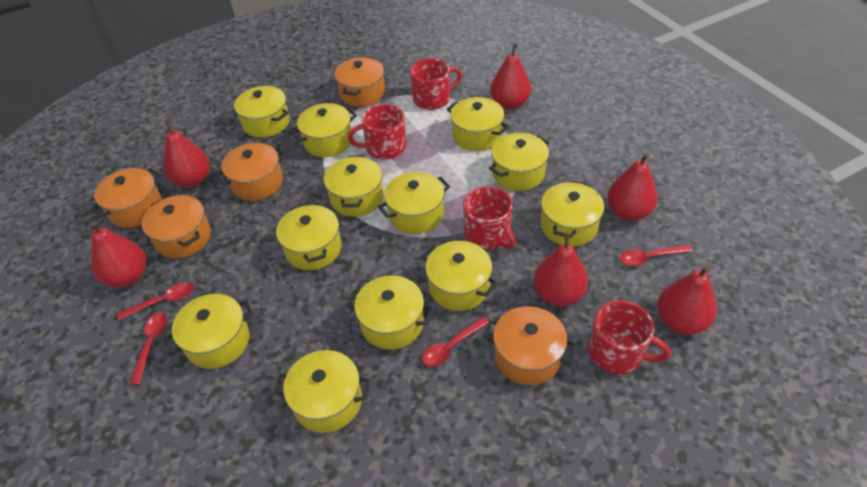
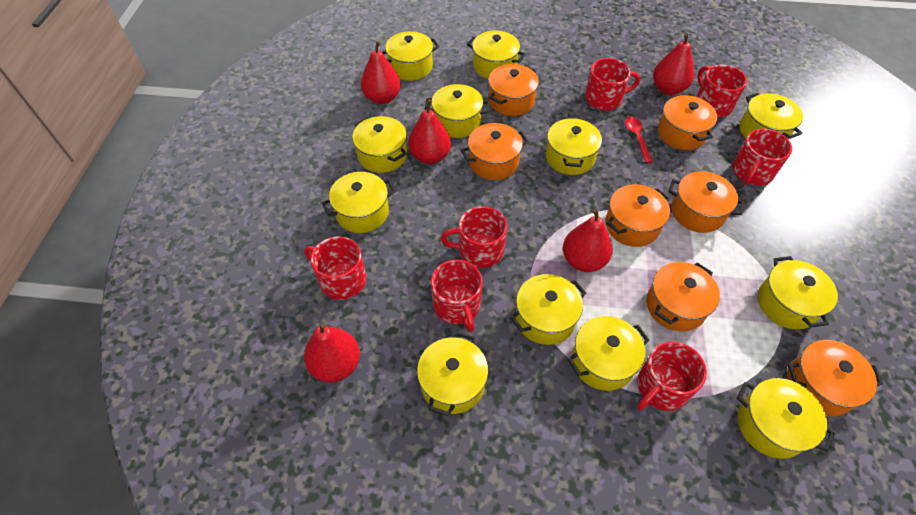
orange pot: 5 -> 7
red mug: 4 -> 7
red pear: 6 -> 5
red spoon: 4 -> 1

